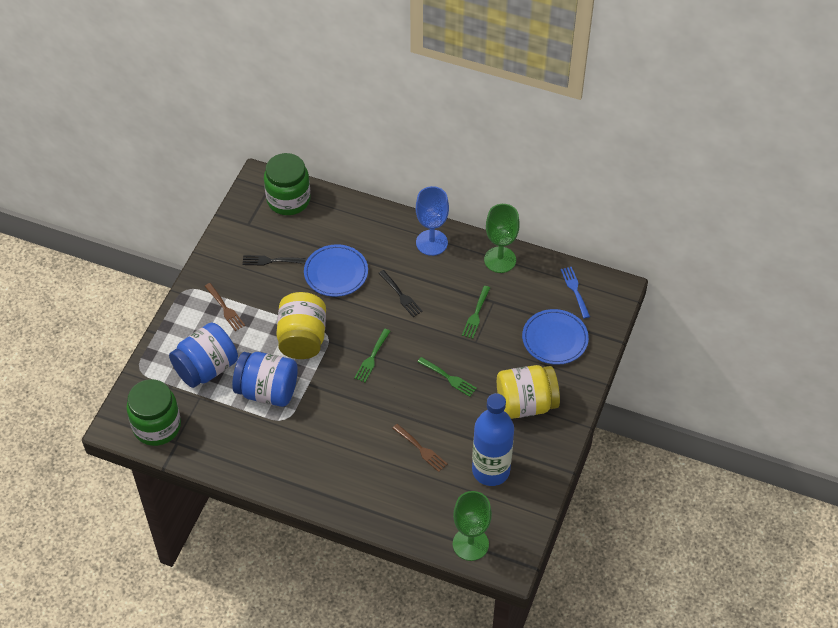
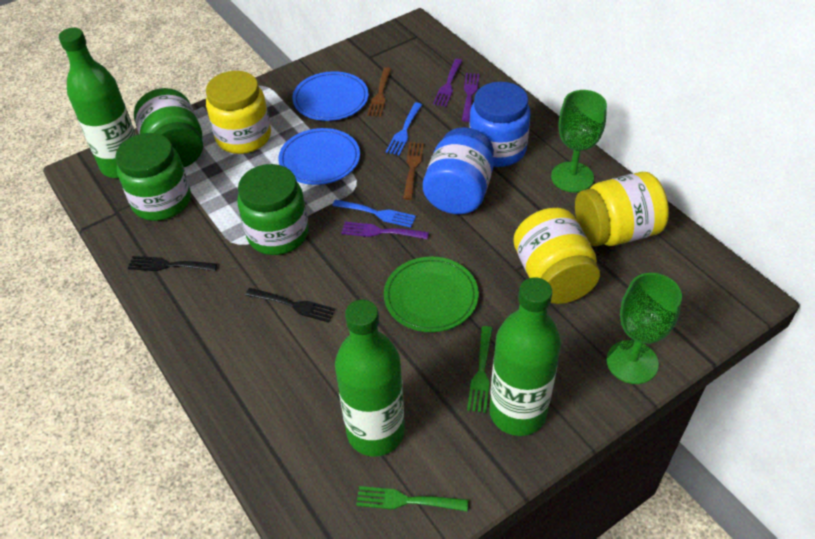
blue bottle: 1 -> 0
blue fork: 1 -> 2
blue goblet: 1 -> 0
green bottle: 0 -> 3
green fork: 3 -> 2
green jar: 2 -> 3
green plate: 0 -> 1
purple fork: 0 -> 3
yellow jar: 2 -> 3

